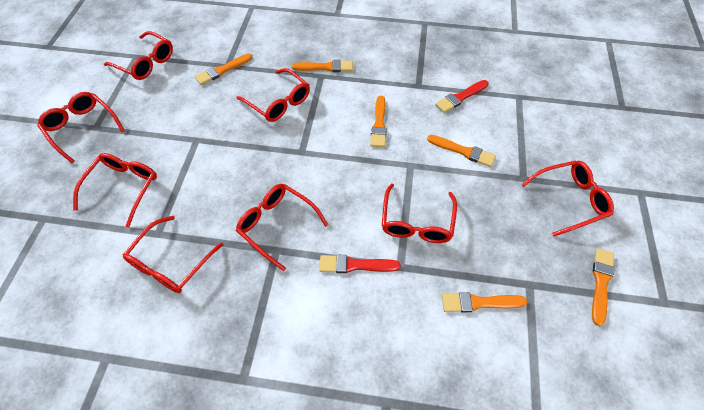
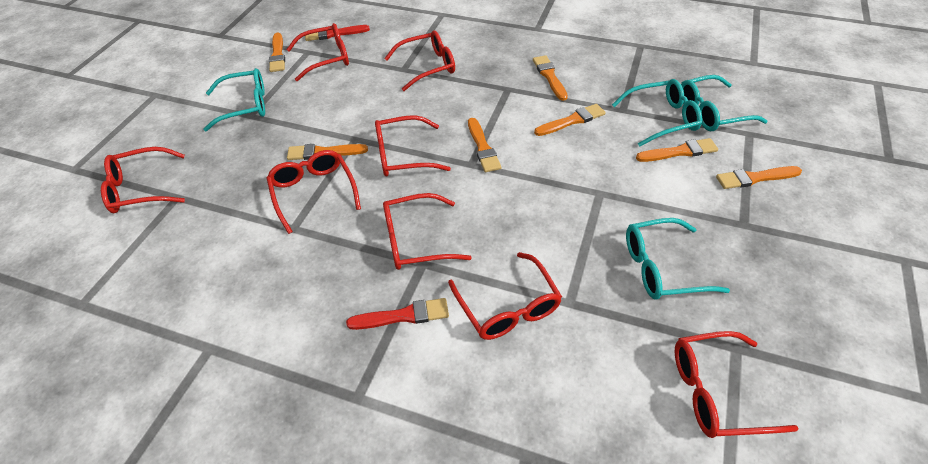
orange brush: 6 -> 7
turquoise glasses: 0 -> 4

